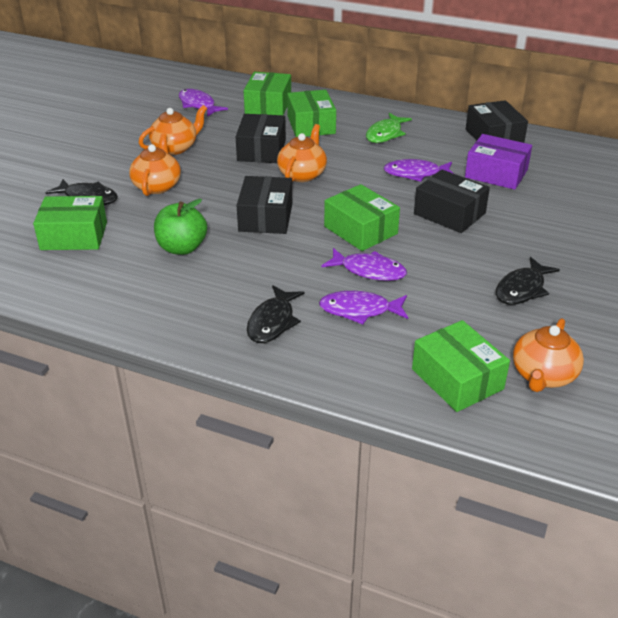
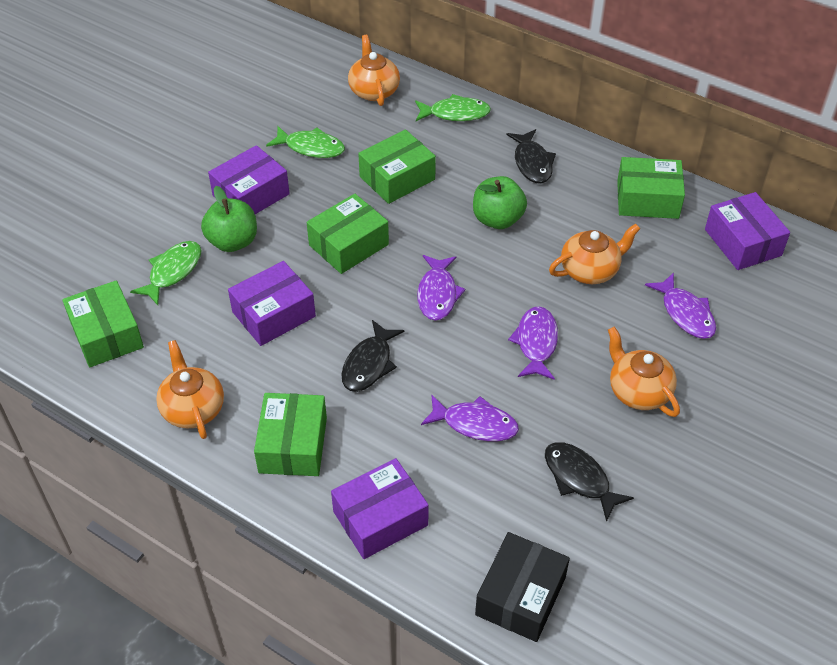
black box: 4 -> 1
green apple: 1 -> 2
green fish: 1 -> 3
purple box: 1 -> 4

